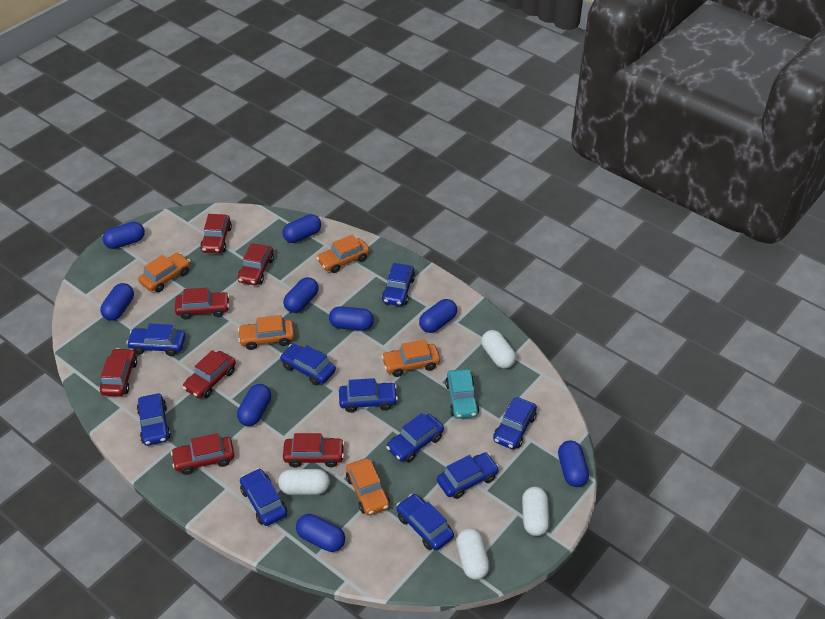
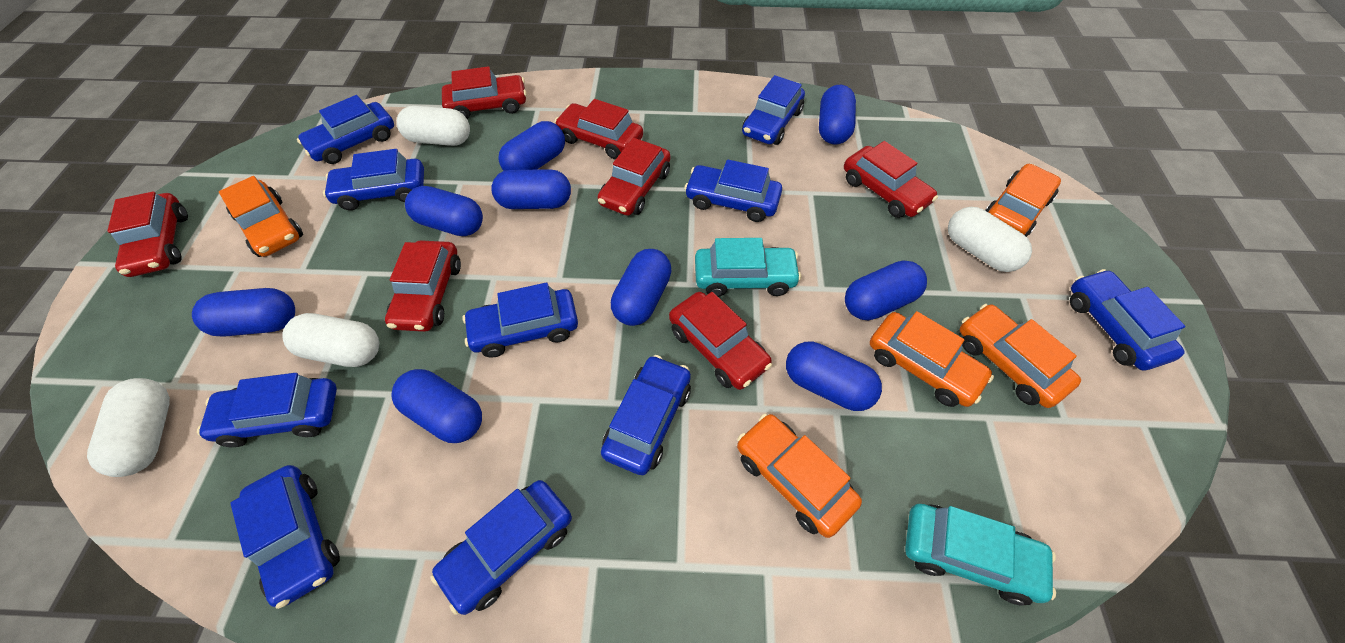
turquoise car: 1 -> 2

